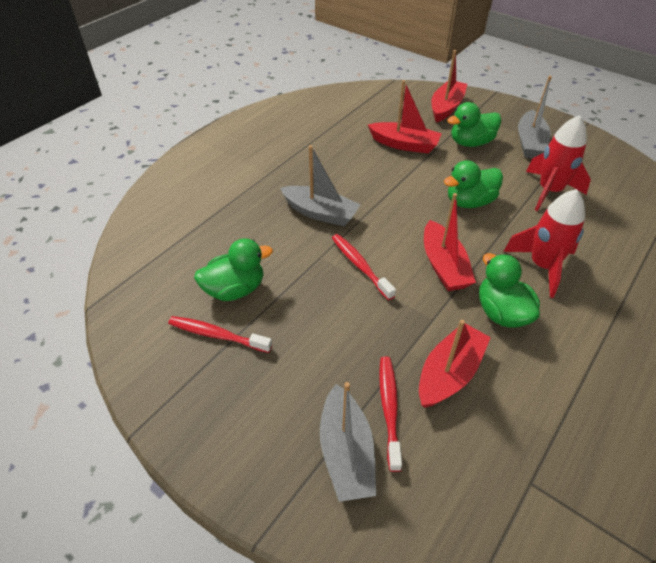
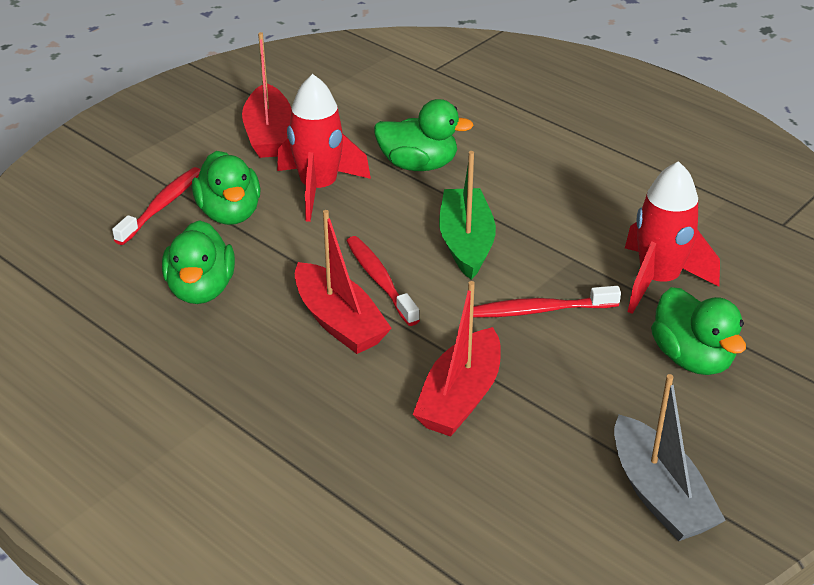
green boat: 0 -> 1
grey boat: 3 -> 1
red boat: 4 -> 3

